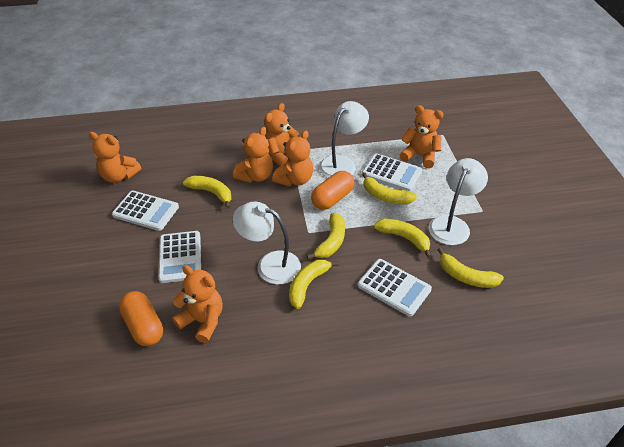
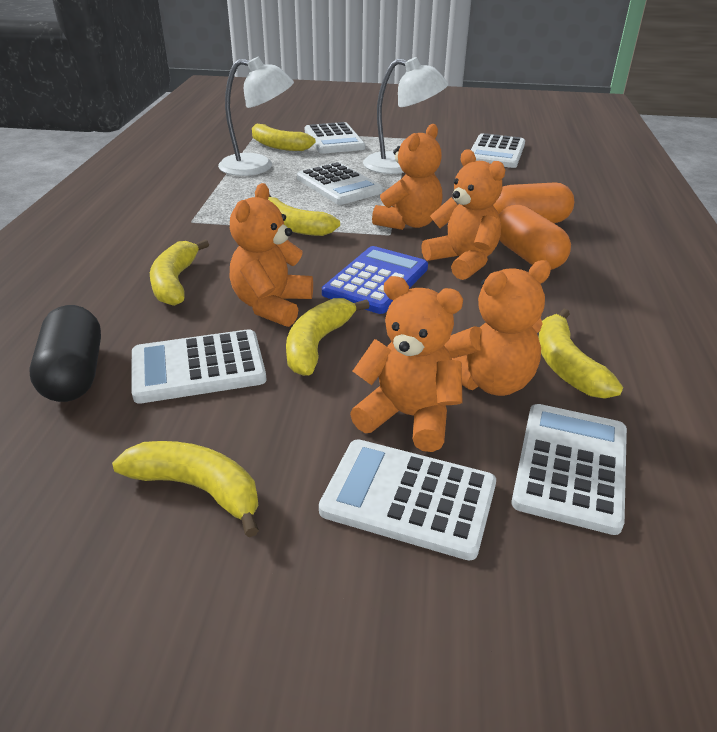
black capsule: 0 -> 1
blue calculator: 0 -> 1
orange teddy bear: 6 -> 5
white calculator: 4 -> 6
white lamp: 3 -> 2

